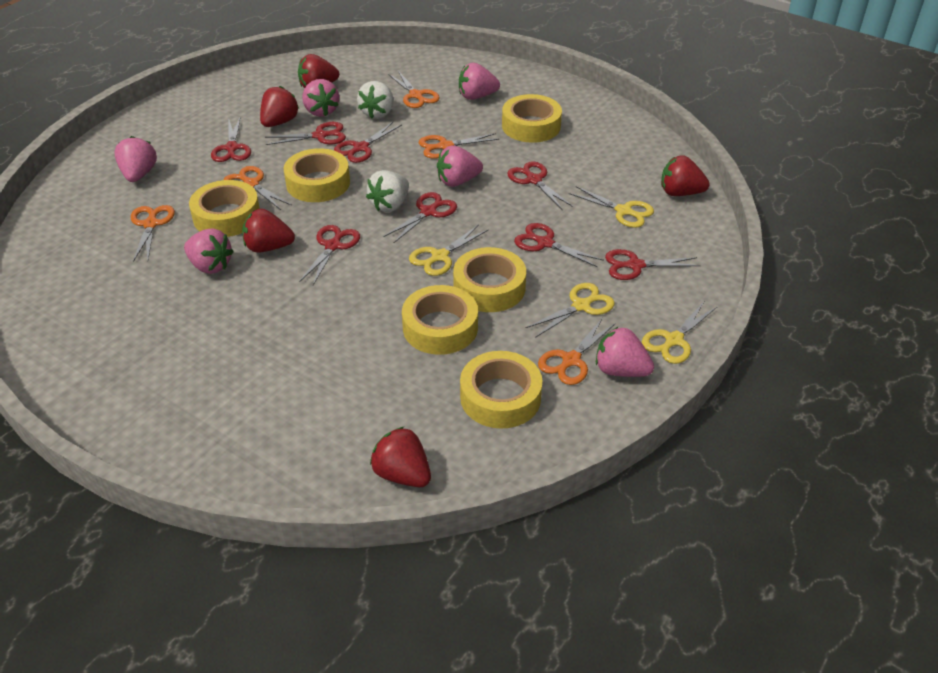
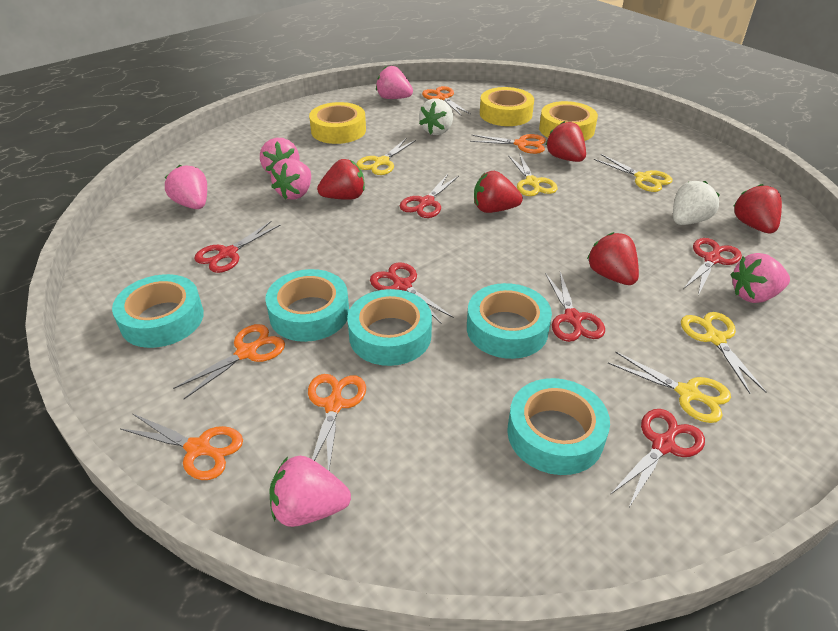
red scissors: 8 -> 6
turquoise tape: 0 -> 5
yellow scissors: 4 -> 5
yellow tape: 6 -> 3

